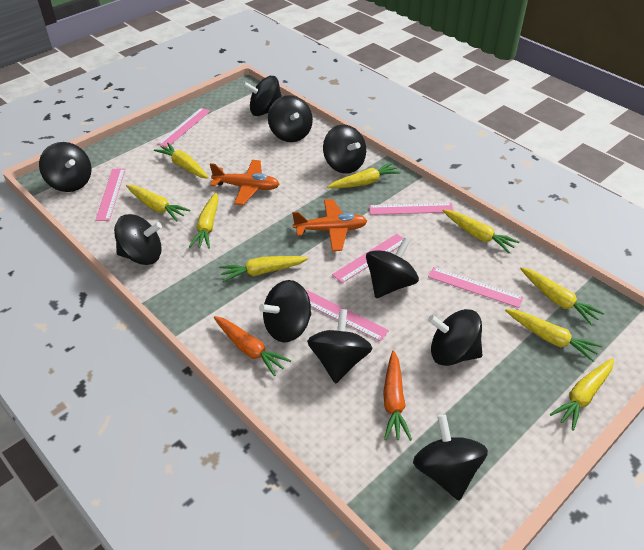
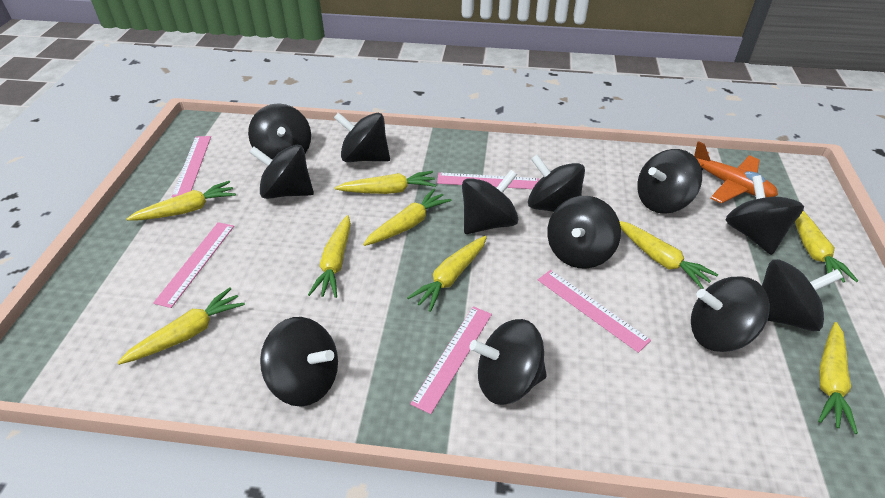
black spinning top: 10 -> 12
orange carrot: 2 -> 0
orange plane: 2 -> 1
pink ruler: 6 -> 5

